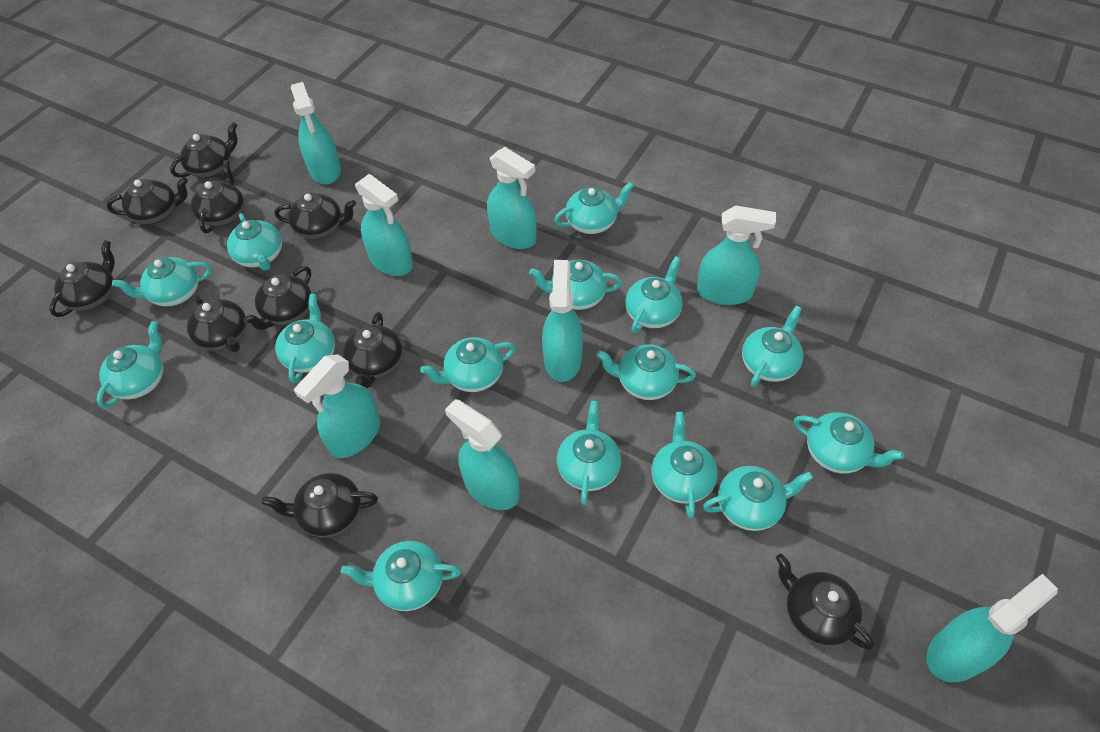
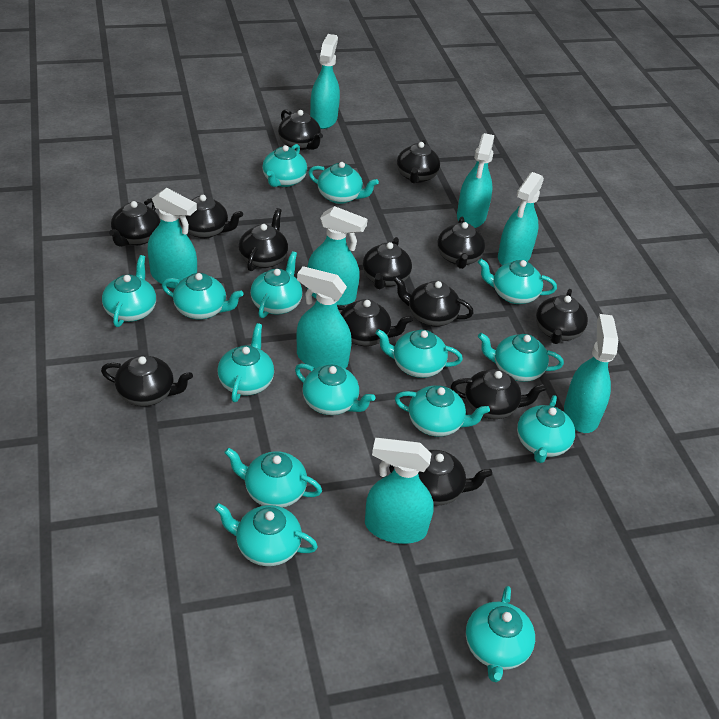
black teapot: 10 -> 13

